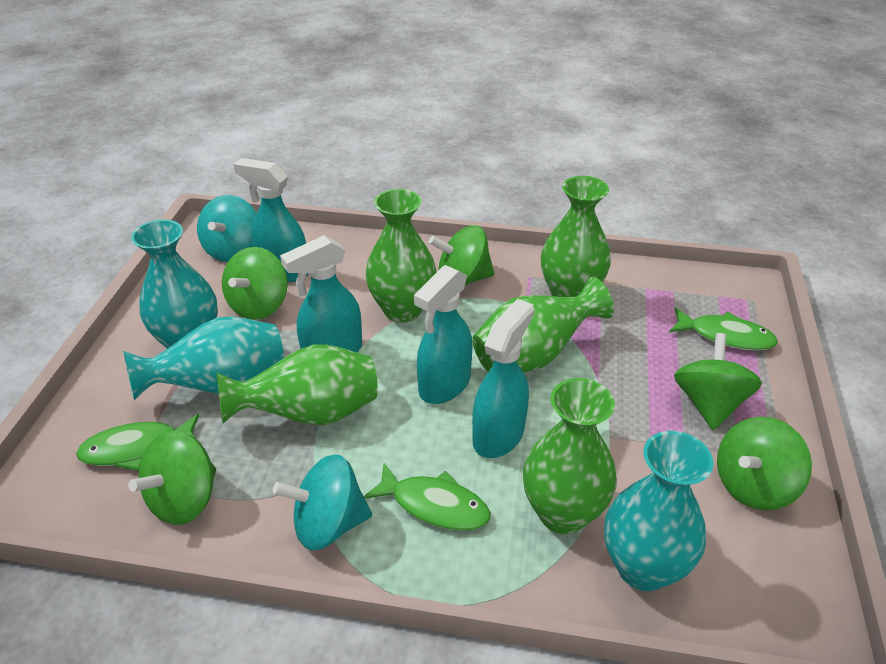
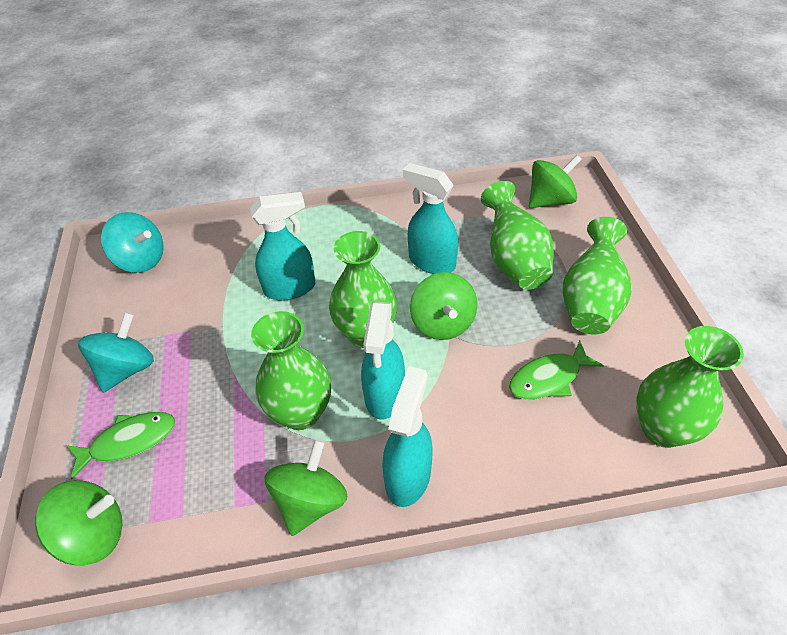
green fish: 3 -> 2
green spinning top: 5 -> 4
turquoise vase: 3 -> 0

